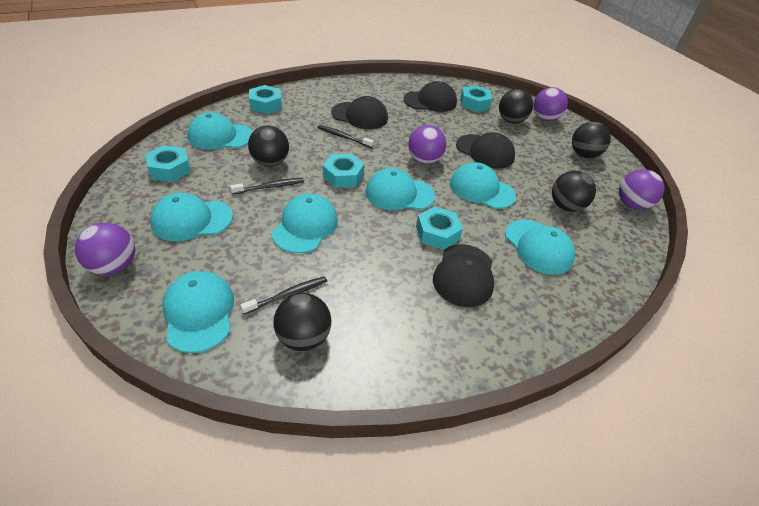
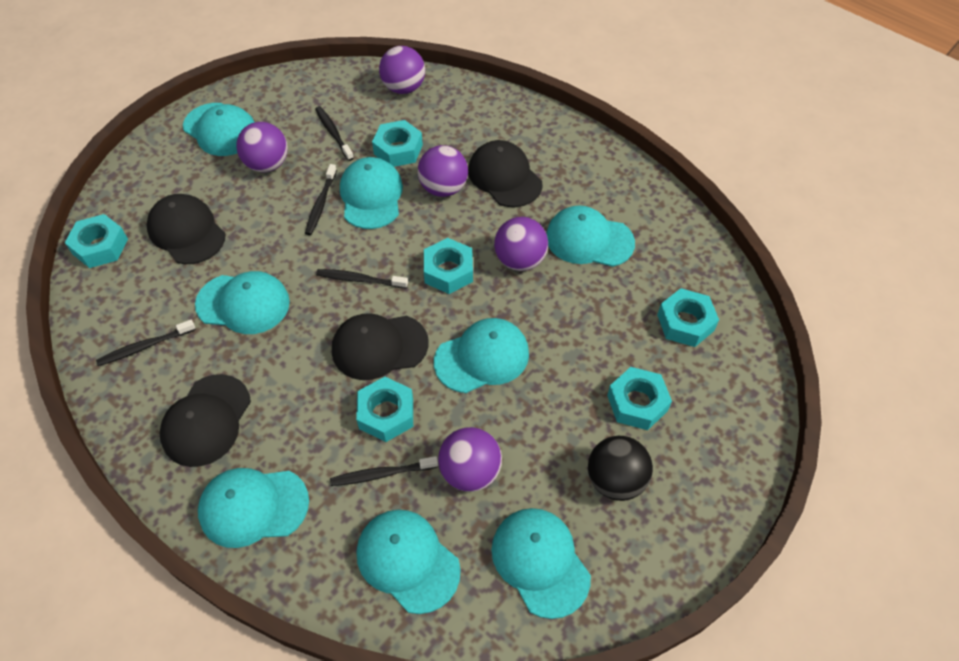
black ball: 5 -> 1
black toothbrush: 3 -> 5
purple ball: 4 -> 5
turquoise cap: 7 -> 8
turquoise nut: 5 -> 6

